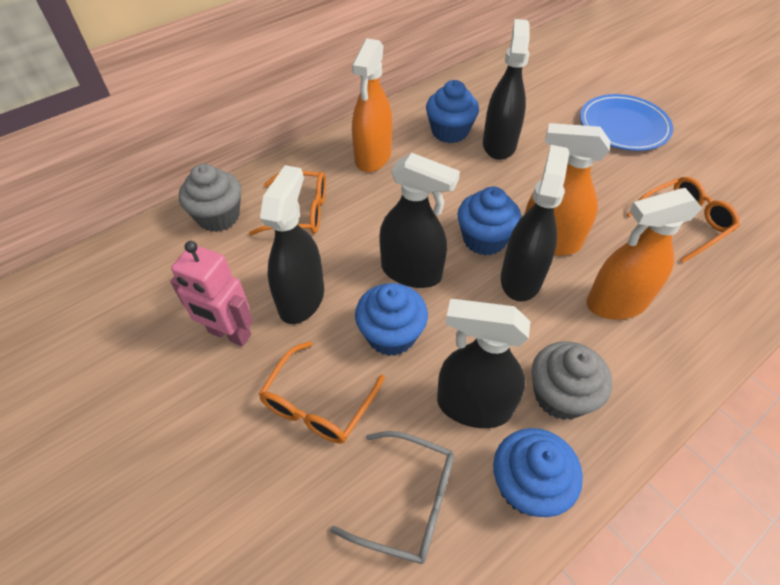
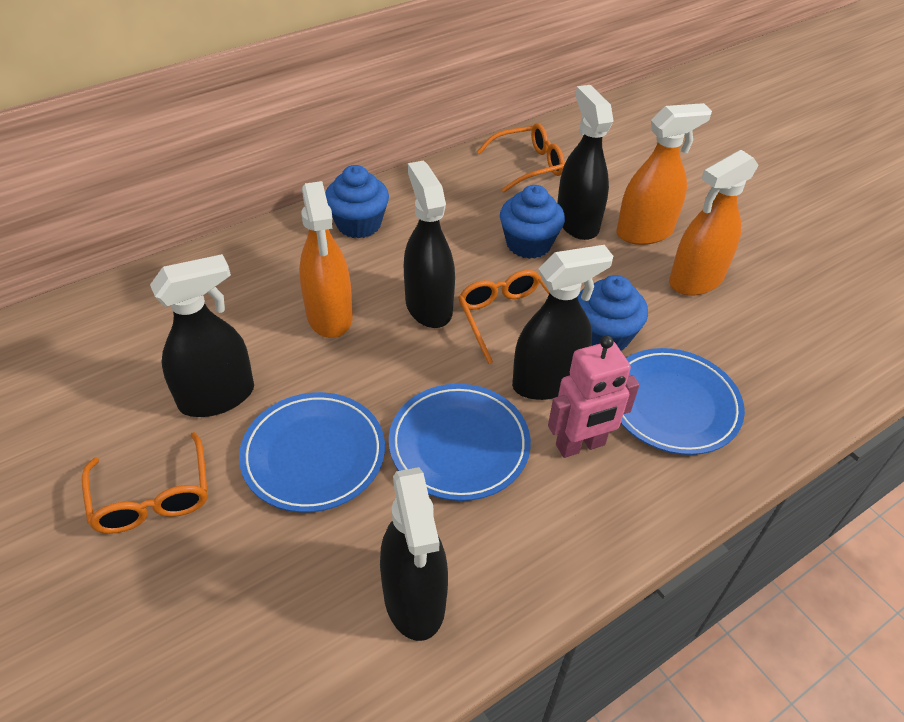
blue cupcake: 4 -> 3
blue plate: 1 -> 3
grey cupcake: 2 -> 0
grey glasses: 1 -> 0

